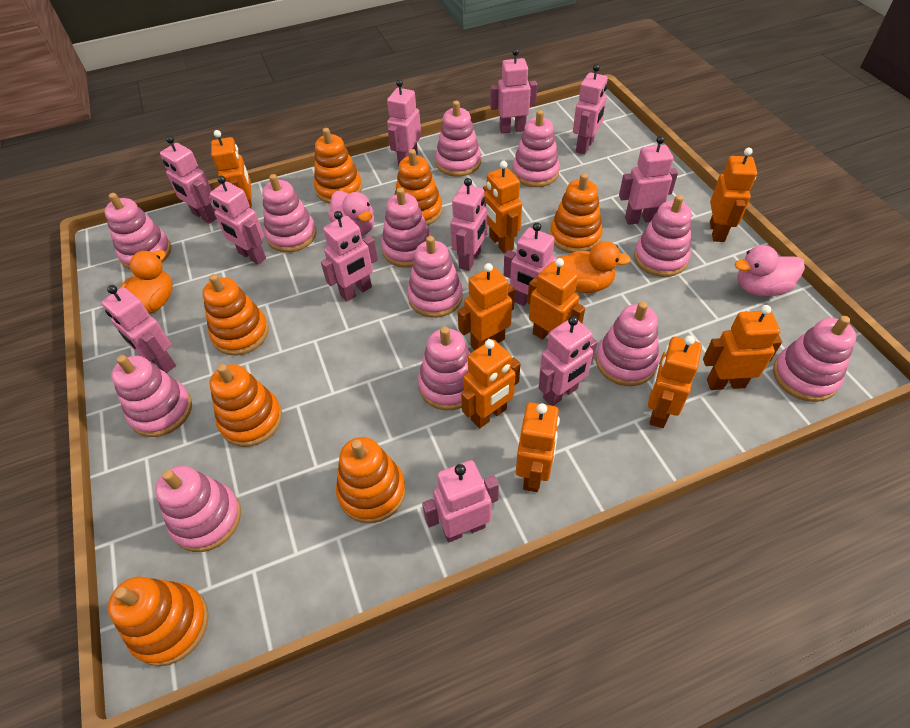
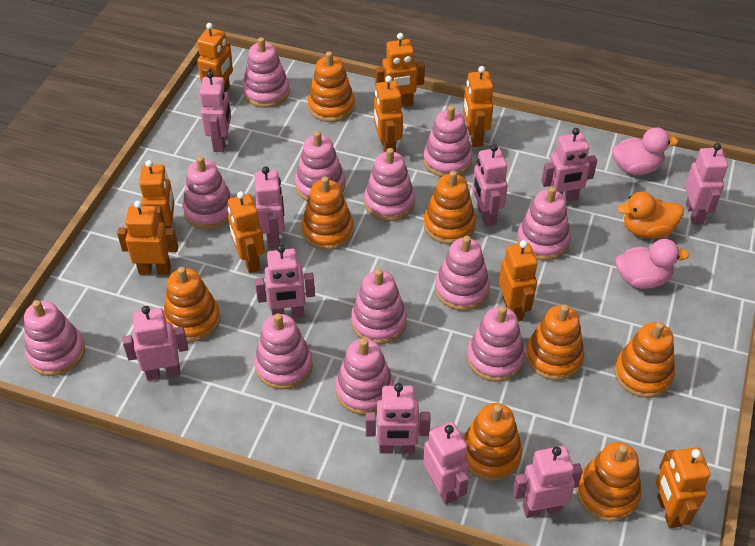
orange duck: 2 -> 1
orange stacking toy: 7 -> 8
pink robot: 12 -> 10

